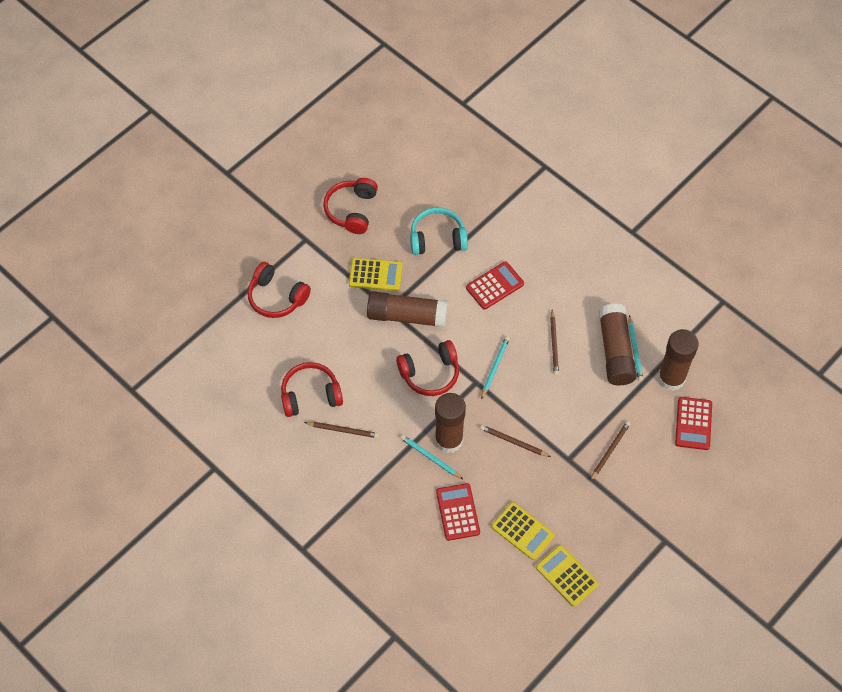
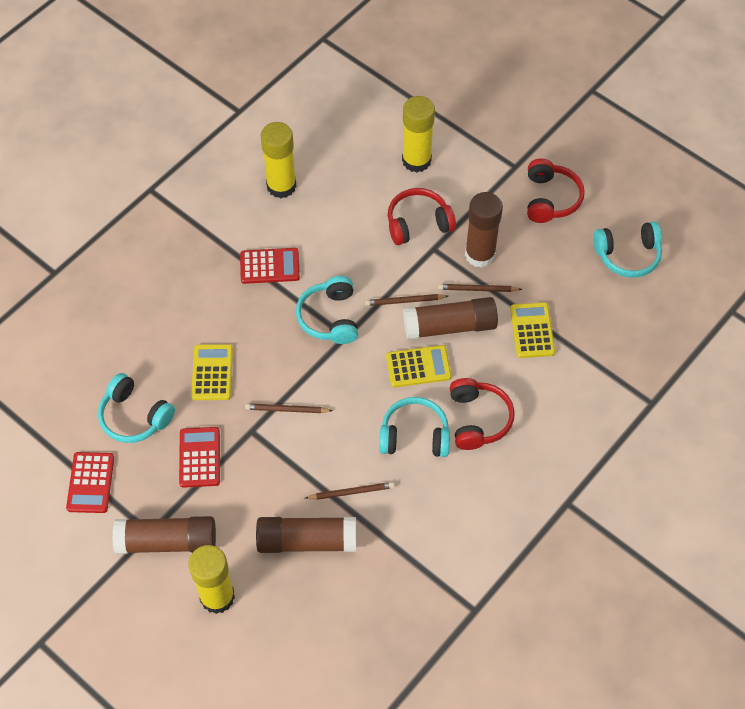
red headphones: 4 -> 3
turquoise headphones: 1 -> 4
turquoise pencil: 3 -> 0
yellow glue stick: 0 -> 3

